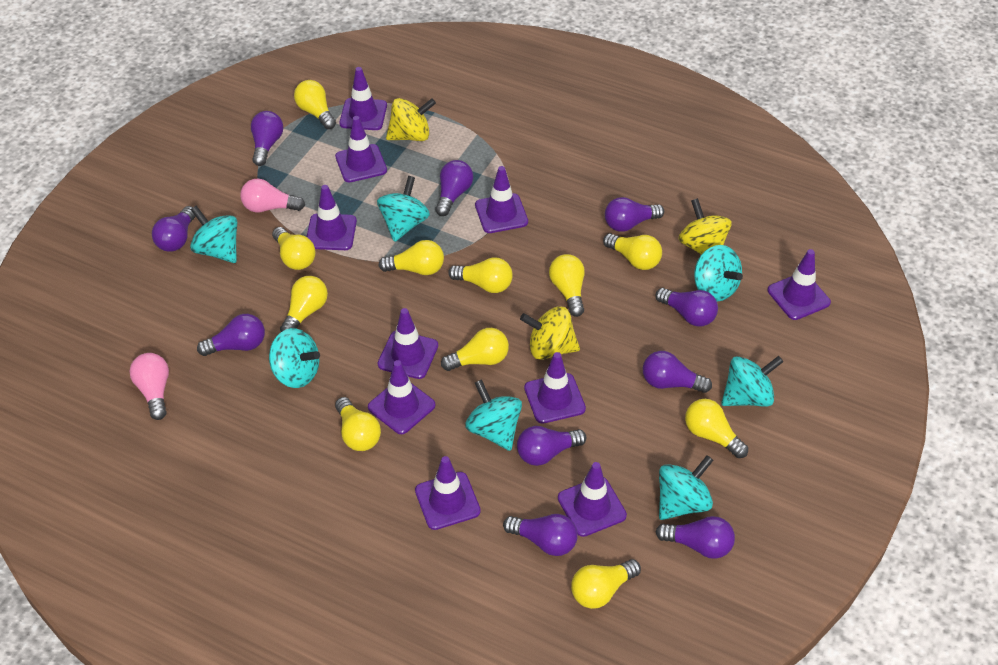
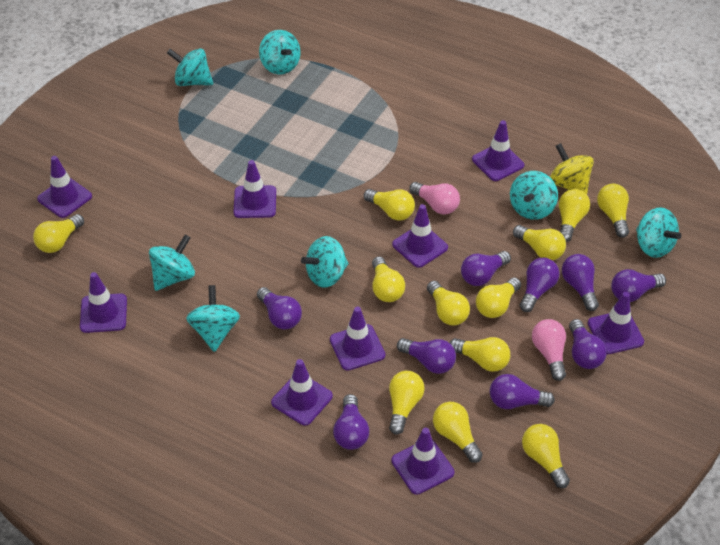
purple light bulb: 10 -> 9
purple traffic cone: 10 -> 9
yellow light bulb: 11 -> 12
yellow spinning top: 3 -> 1

